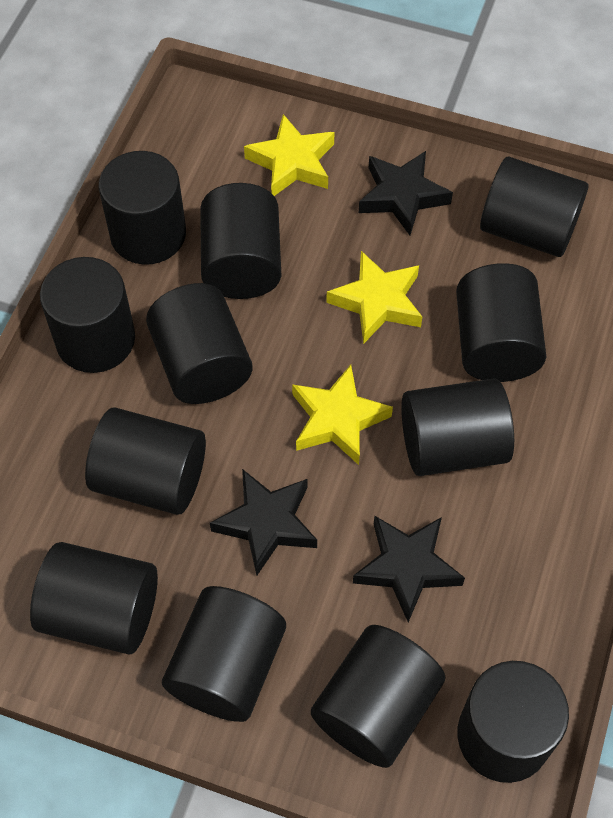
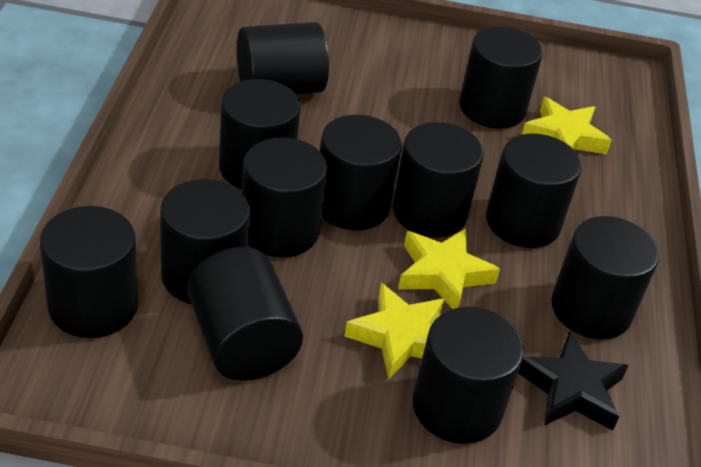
black star: 3 -> 1

